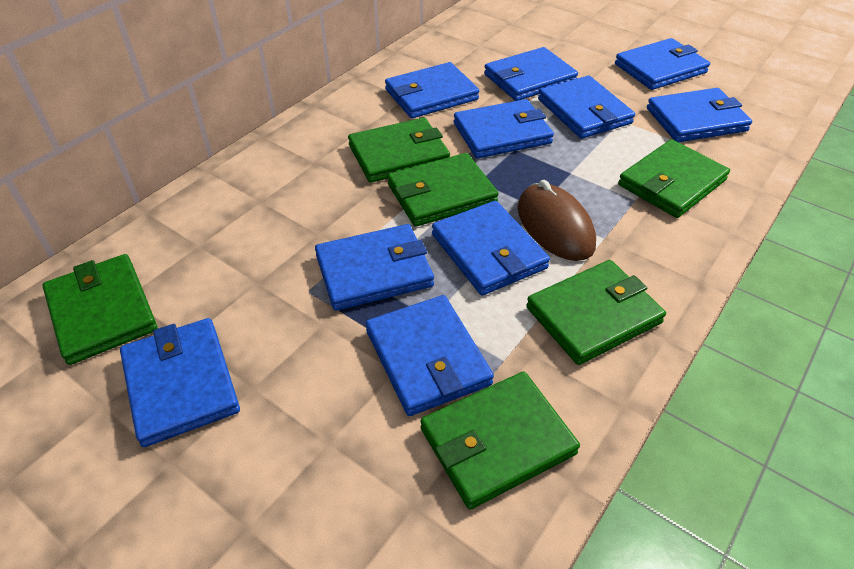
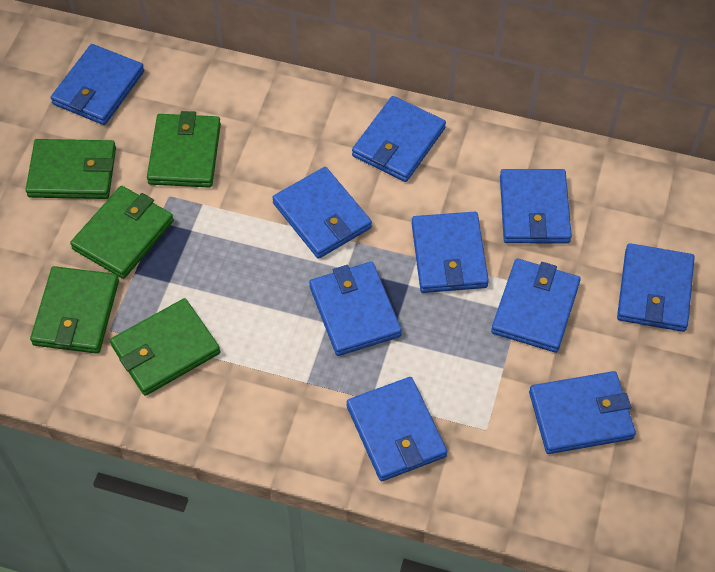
brown mouse: 1 -> 0
green wallet: 6 -> 5

